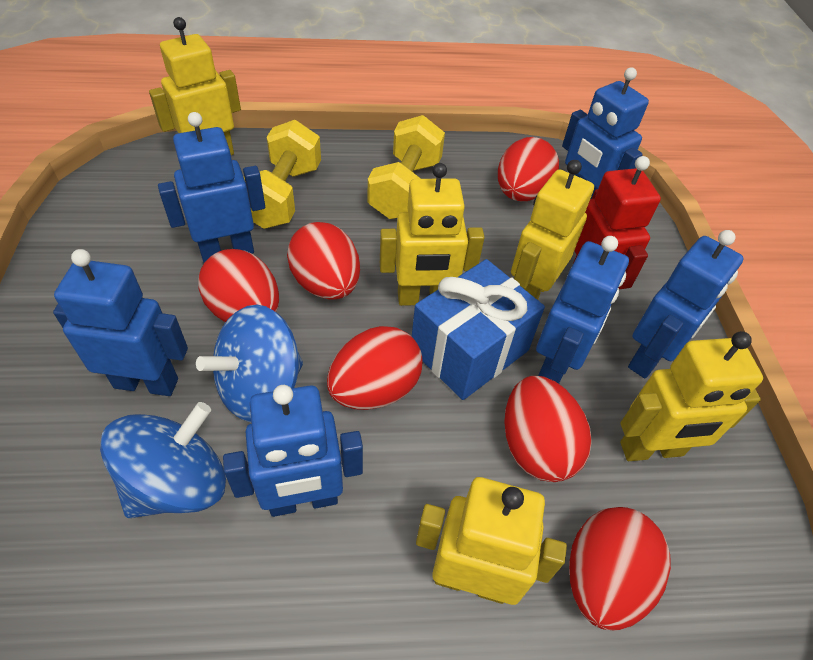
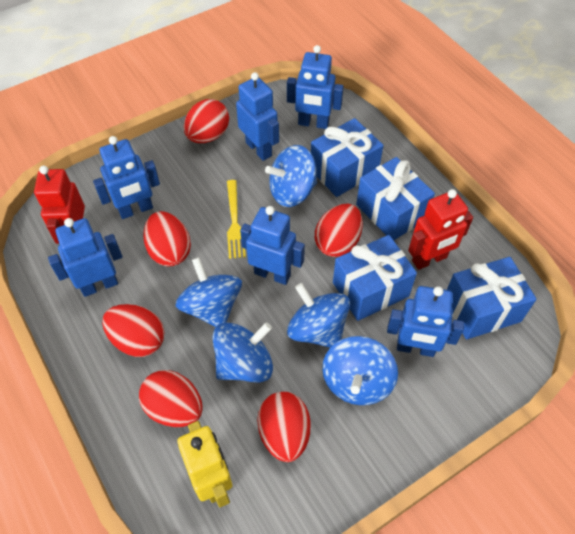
blue gift: 1 -> 4
blue spinning top: 2 -> 5
red robot: 1 -> 2
yellow dumbbell: 2 -> 0
yellow fork: 0 -> 1
yellow robot: 5 -> 1

